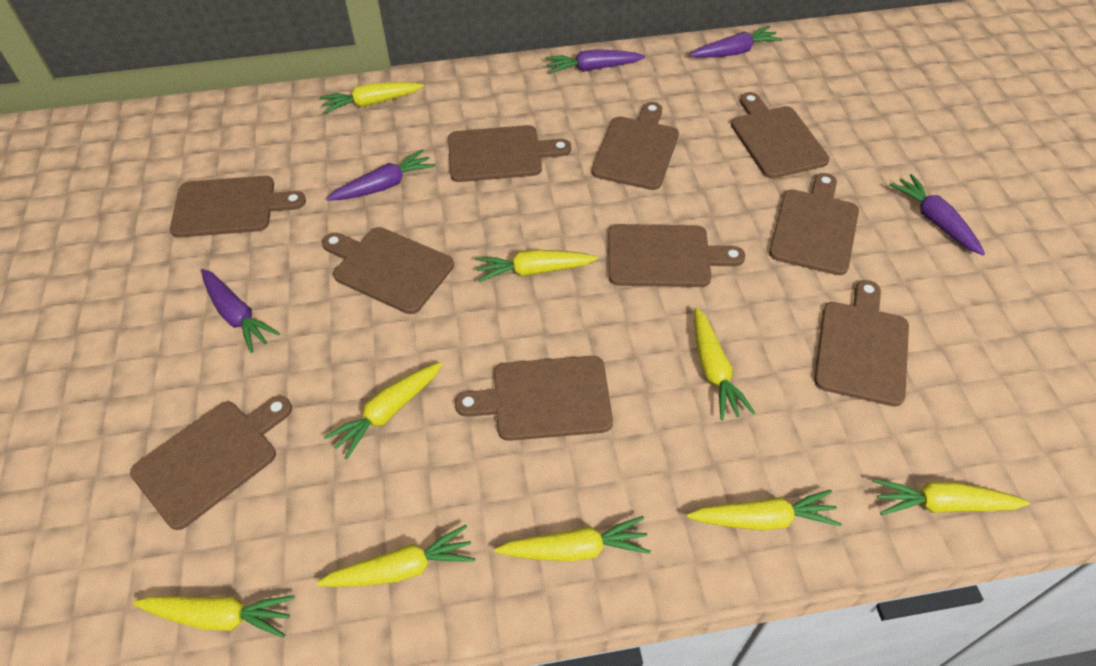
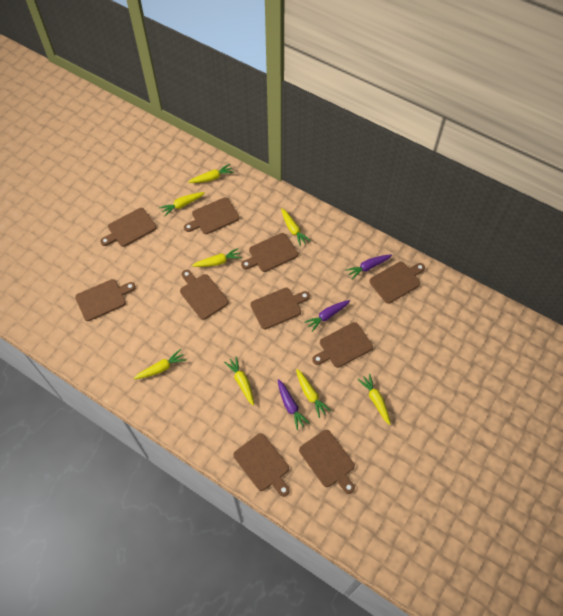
purple carrot: 5 -> 3
yellow carrot: 9 -> 8

